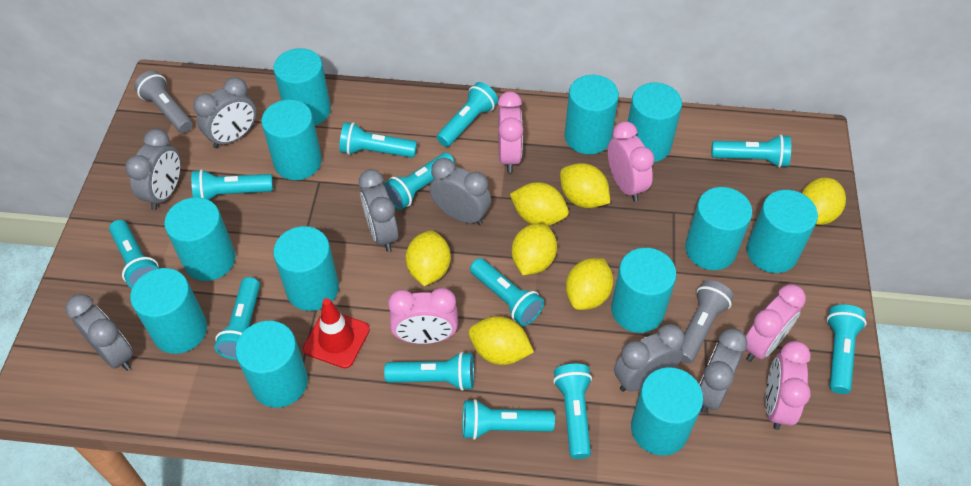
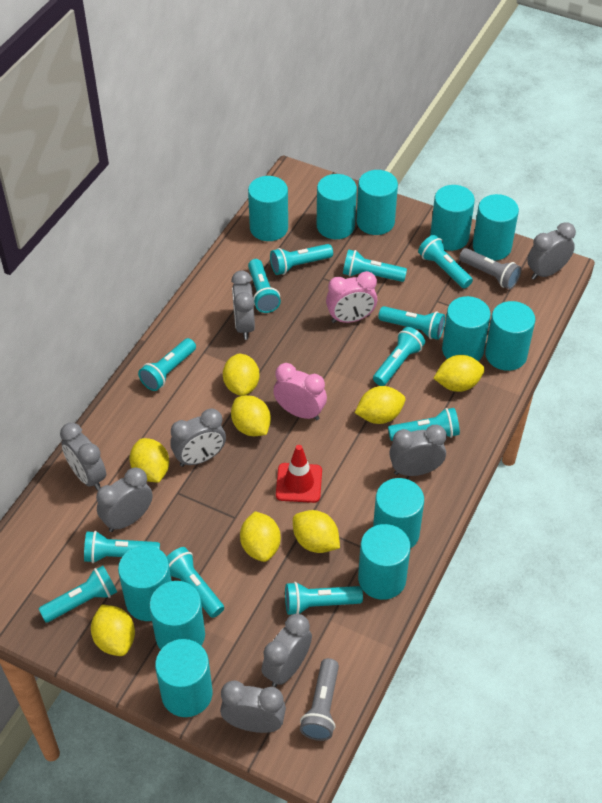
grey clock: 7 -> 8
pink clock: 5 -> 2
yellow lemon: 7 -> 8

